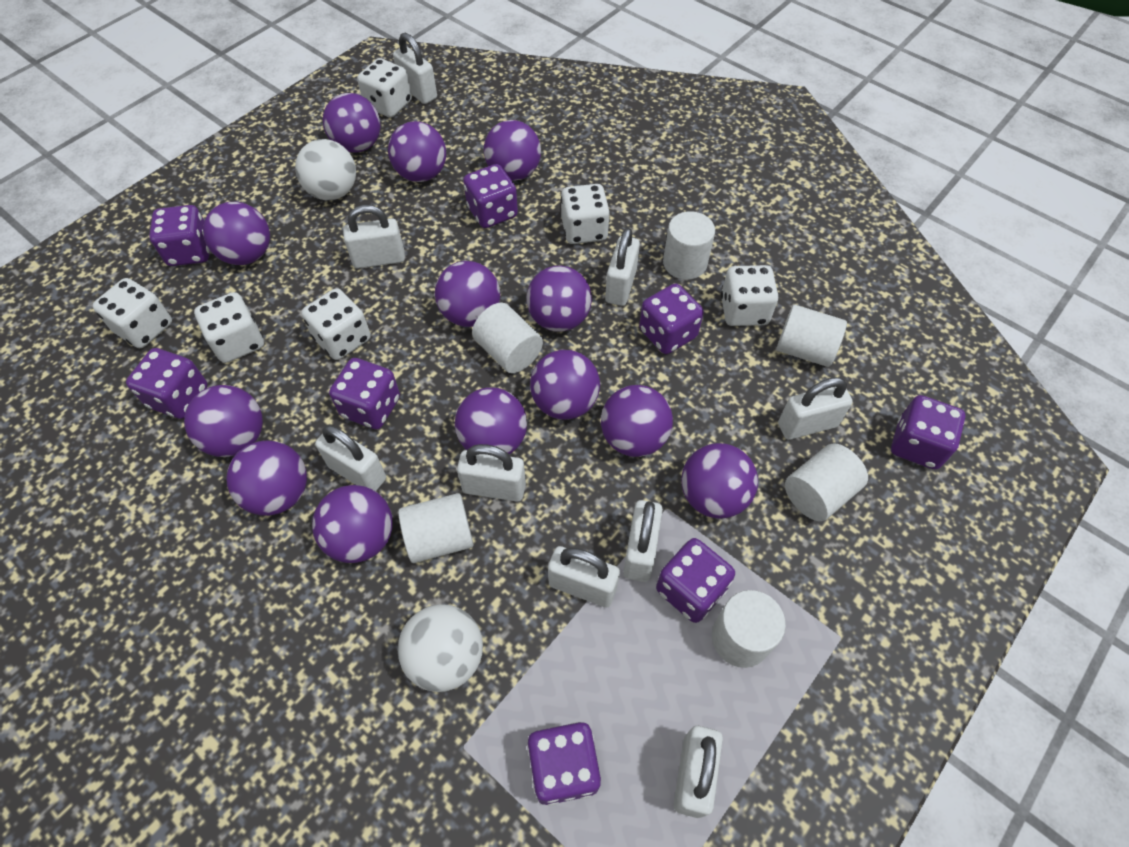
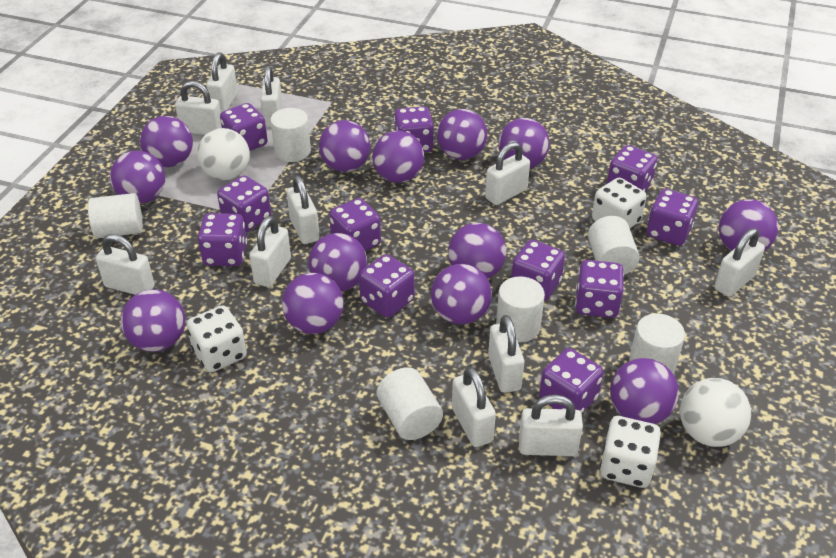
purple dice: 8 -> 11
white dice: 6 -> 3
white padlock: 9 -> 11

